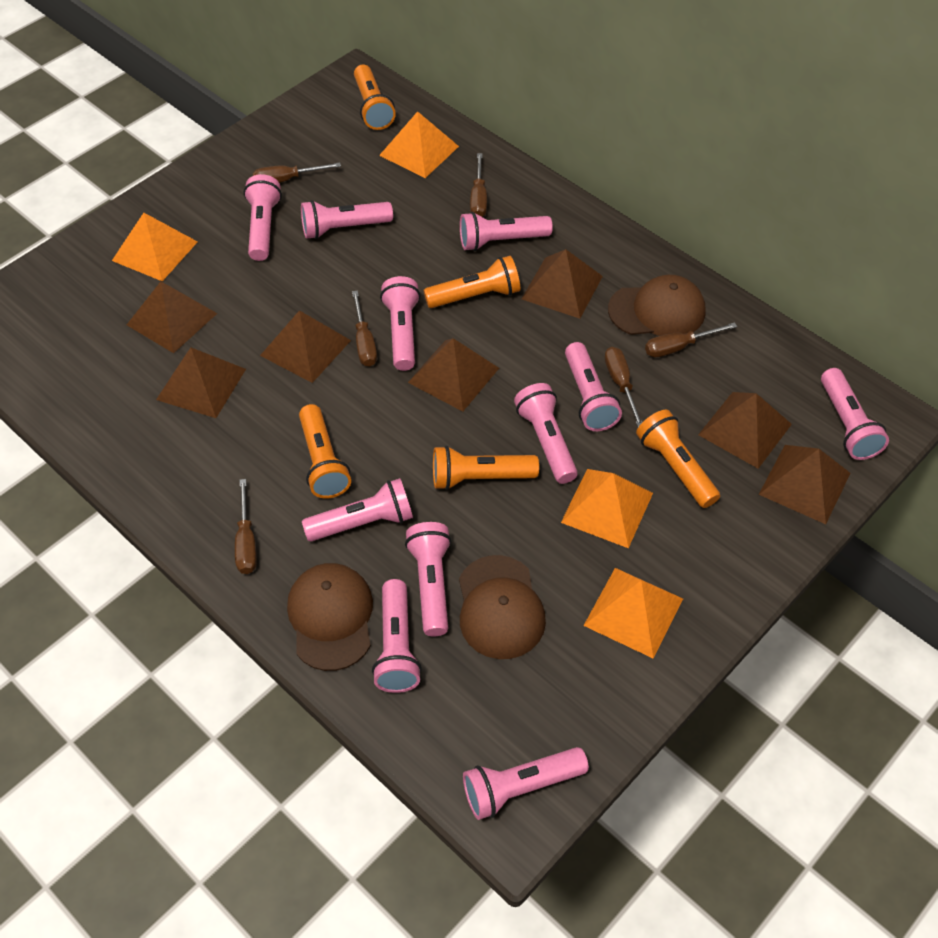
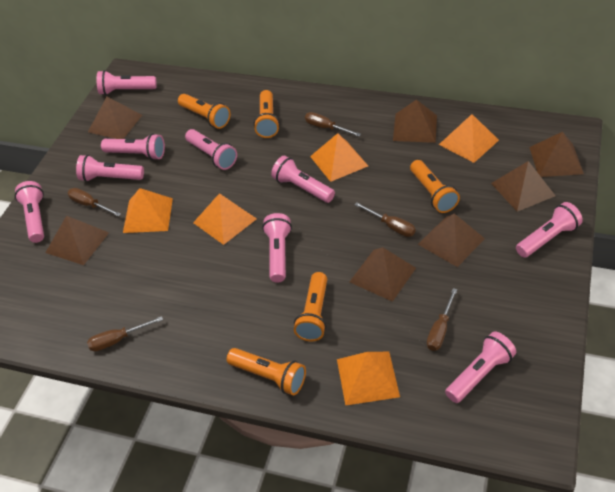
brown cap: 3 -> 0
brown screwdriver: 6 -> 5
orange pyramid: 4 -> 5
pink flashlight: 11 -> 9

